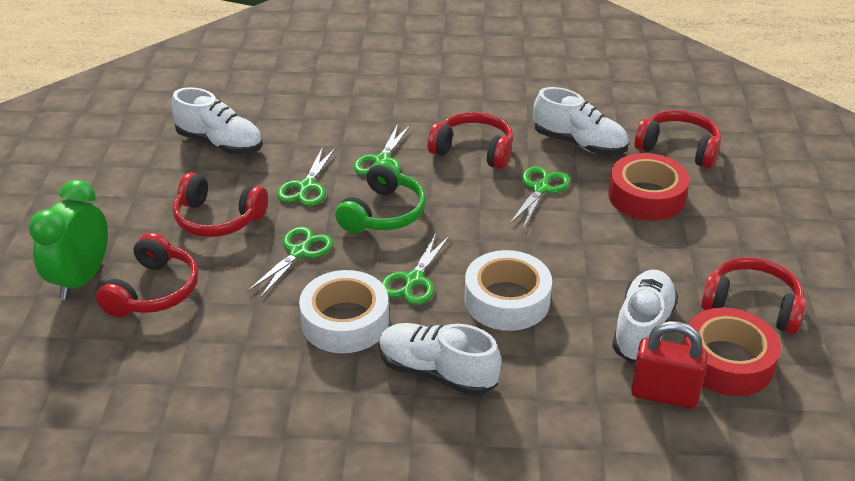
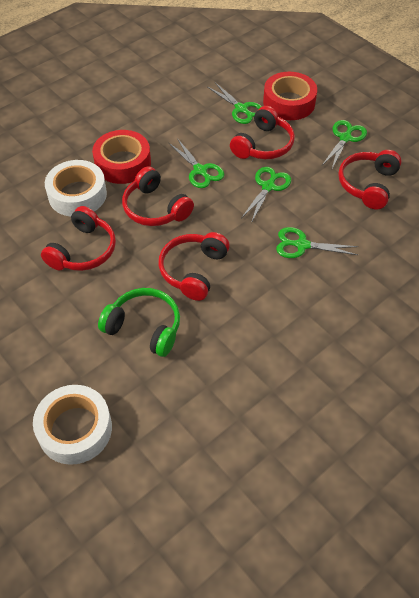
green clock: 1 -> 0
red padlock: 1 -> 0
white shoe: 4 -> 0

